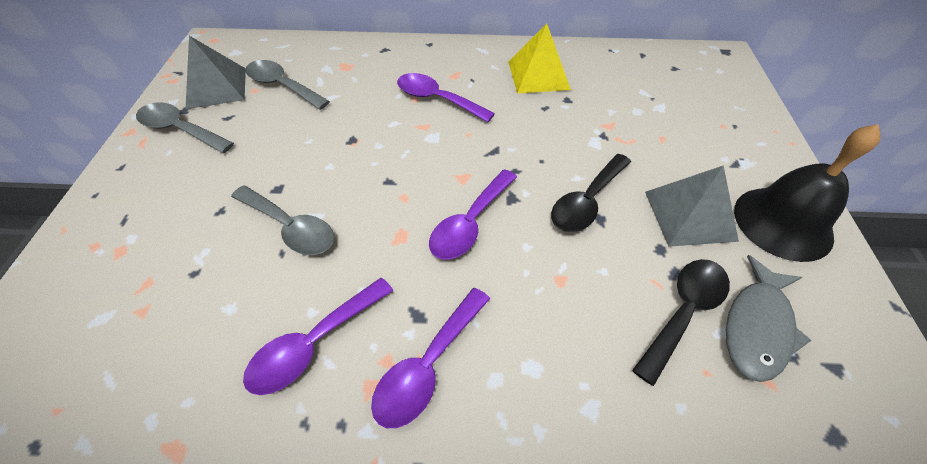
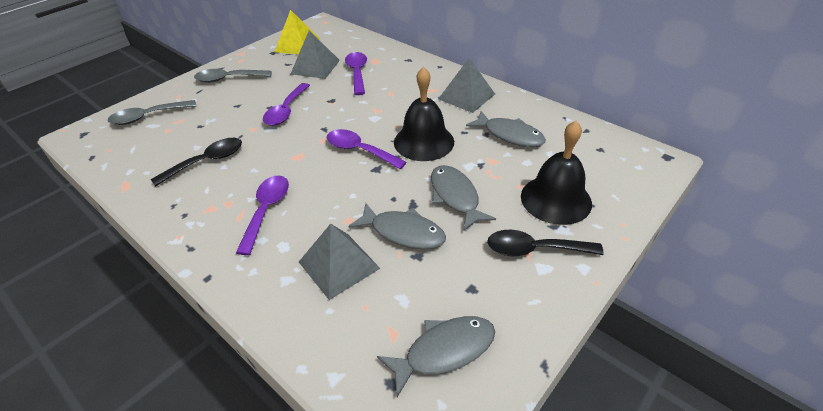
black bell: 1 -> 2
grey fish: 1 -> 4
grey pyramid: 2 -> 3
grey spoon: 3 -> 2

